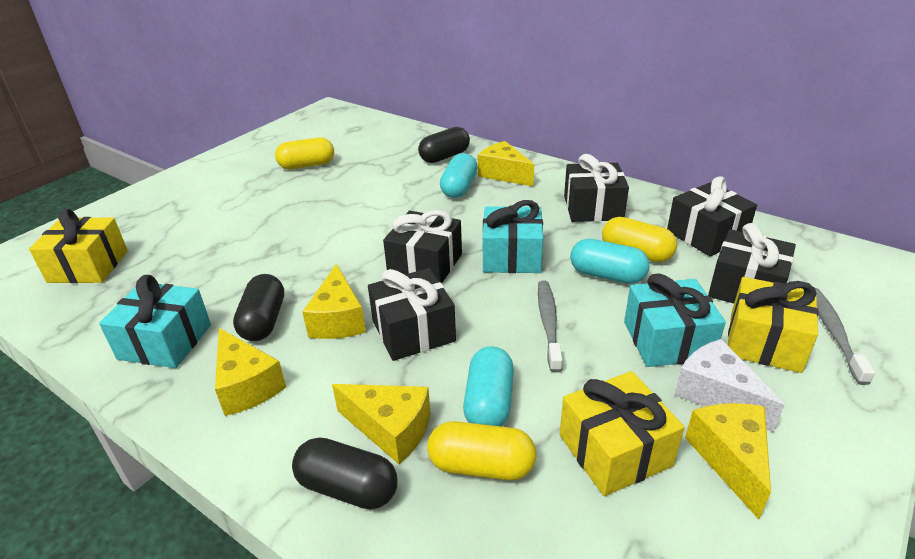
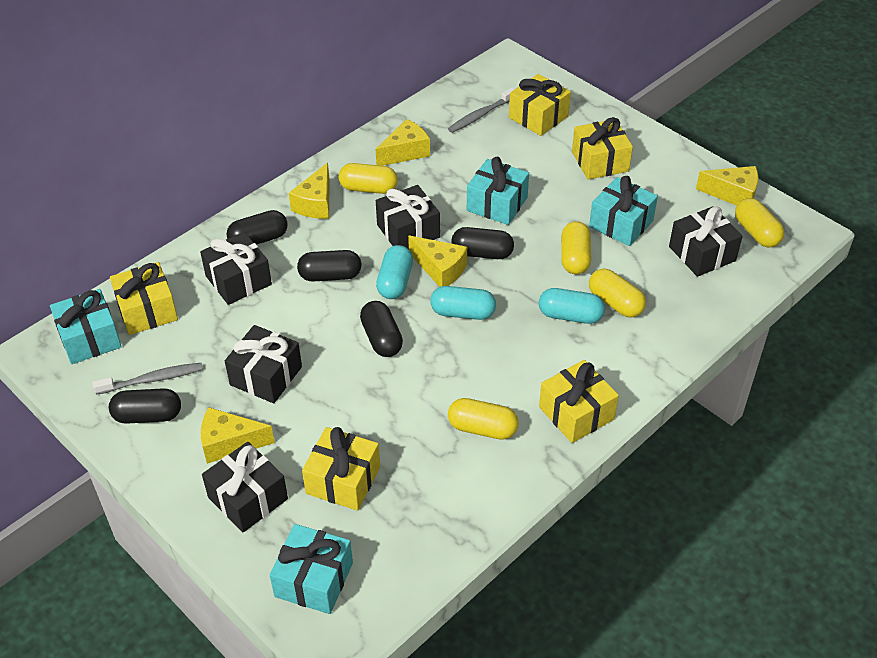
black capsule: 3 -> 5
turquoise gift: 3 -> 4
white cheese: 1 -> 0
yellow capsule: 3 -> 5
yellow gift: 3 -> 5

